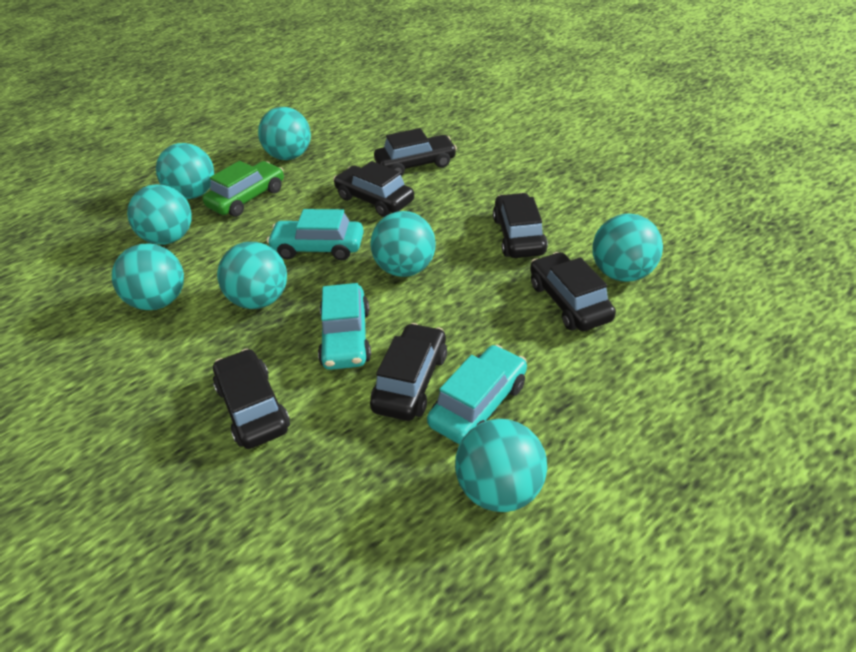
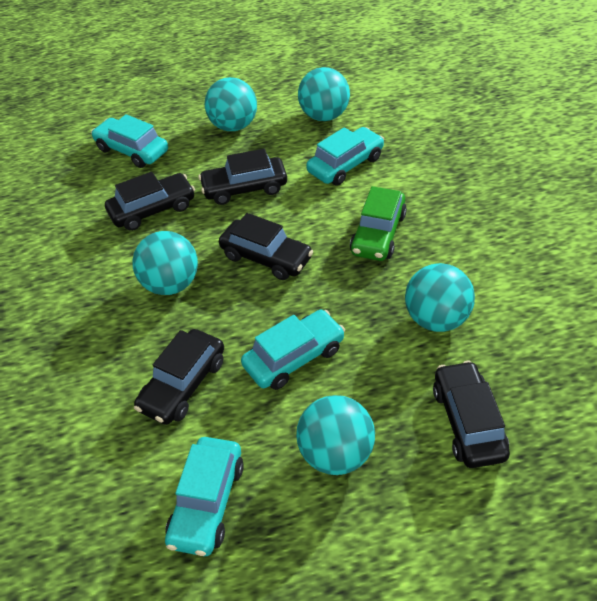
black car: 6 -> 5
turquoise ball: 8 -> 5
turquoise car: 3 -> 4

